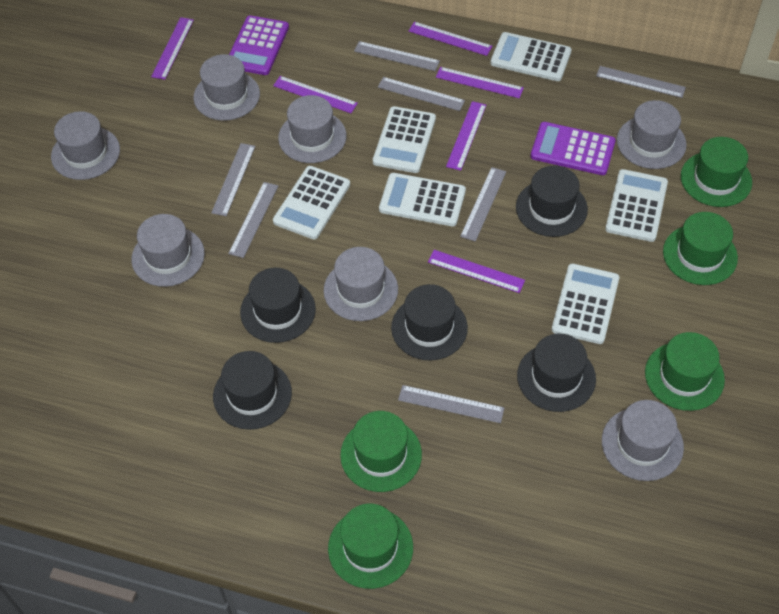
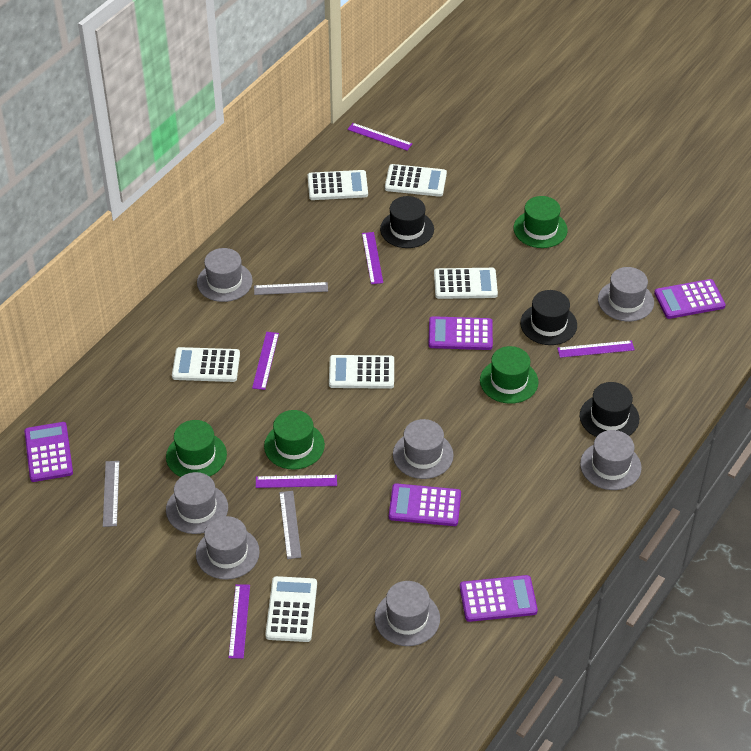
black hat: 5 -> 3
green hat: 5 -> 4
grey ruler: 7 -> 3
purple calculator: 2 -> 5

